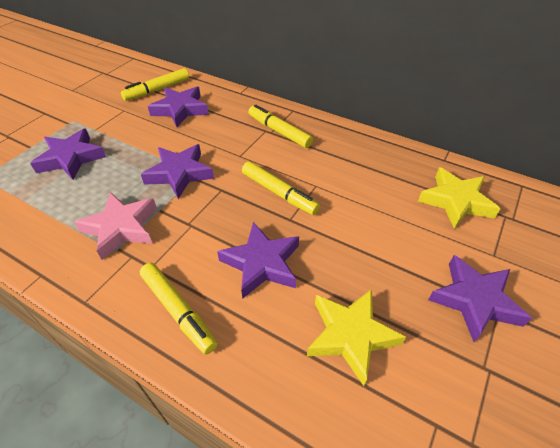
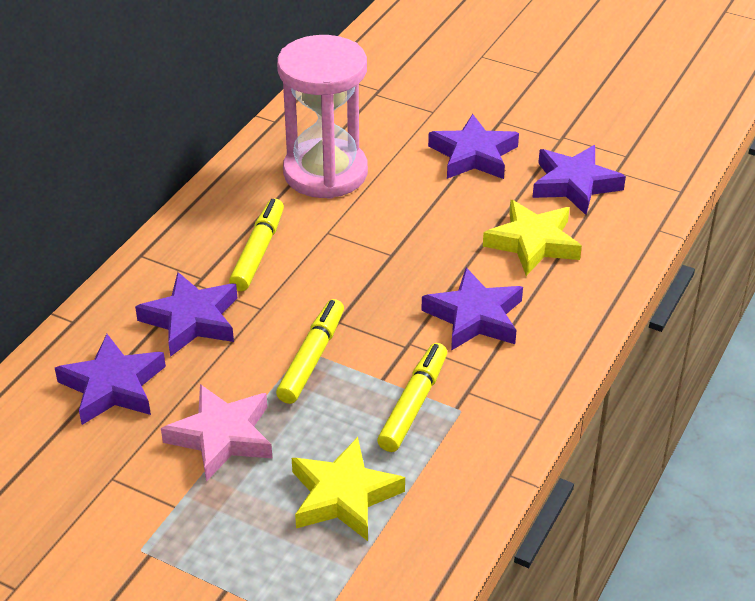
pink hourglass: 0 -> 1
yellow marker: 4 -> 3

